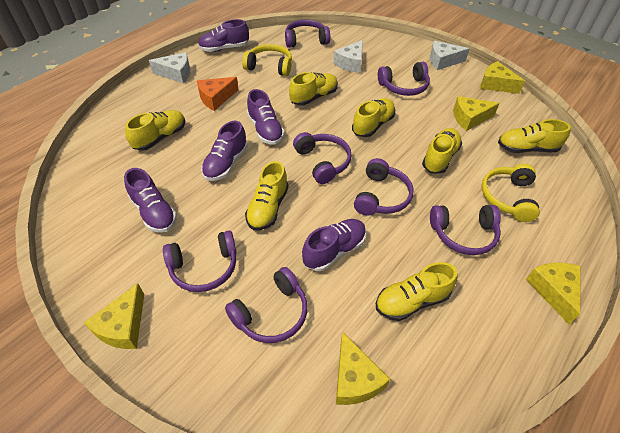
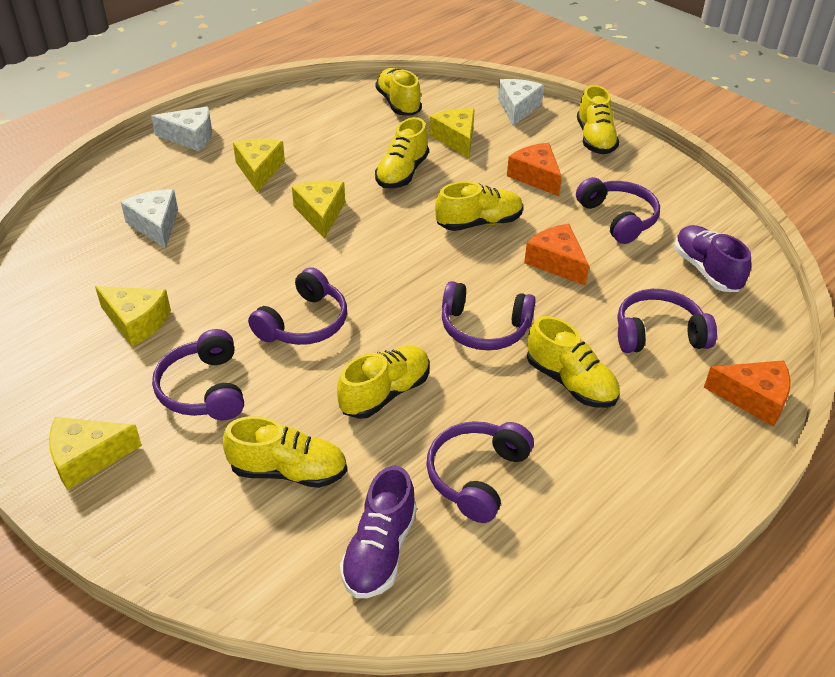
orange cheese: 1 -> 3
purple headphones: 7 -> 6
purple shoe: 5 -> 2
yellow headphones: 2 -> 0

